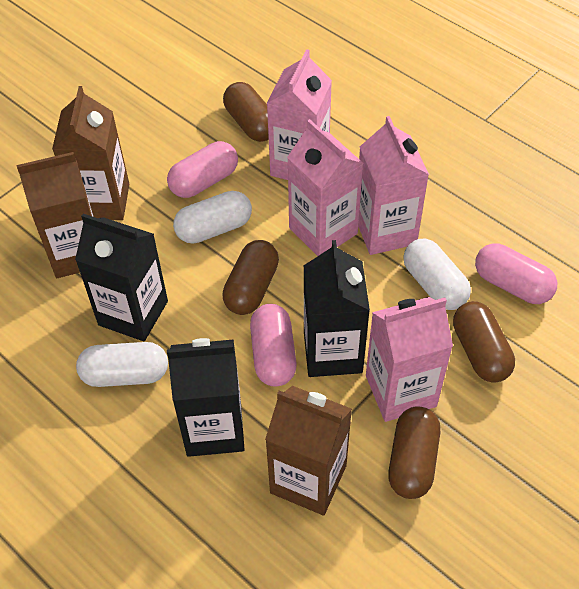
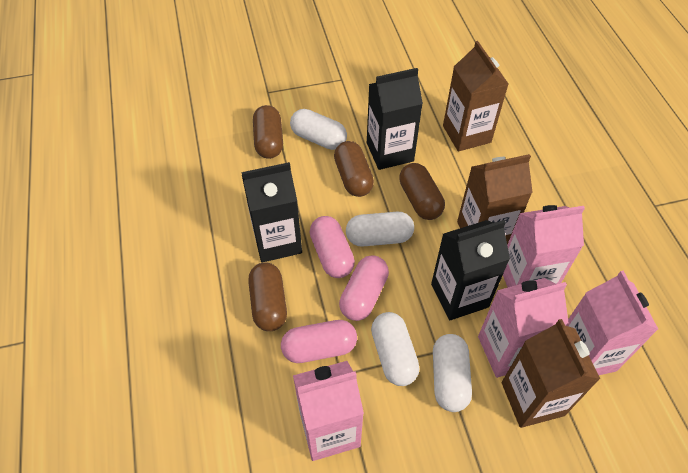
white capsule: 3 -> 4

